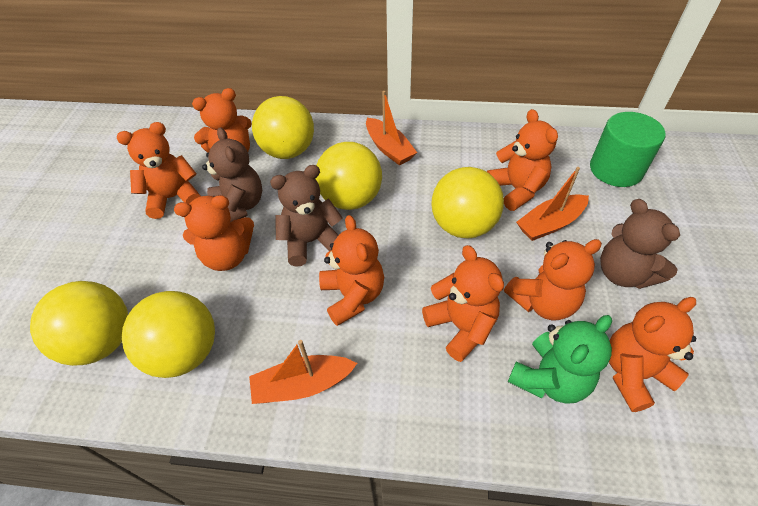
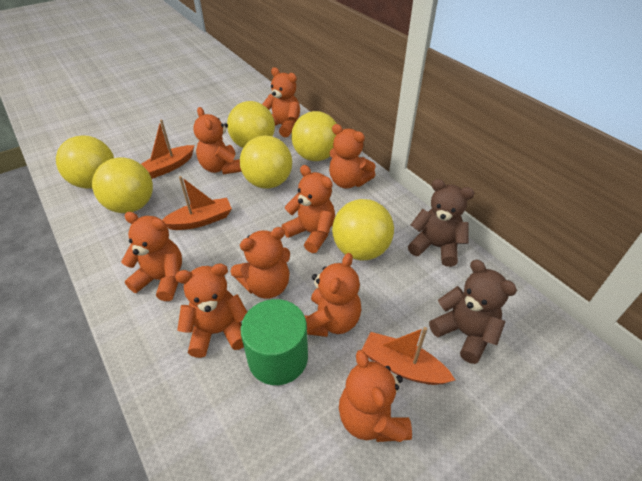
brown teddy bear: 3 -> 2
green teddy bear: 1 -> 0
orange teddy bear: 8 -> 9
yellow ball: 5 -> 6

